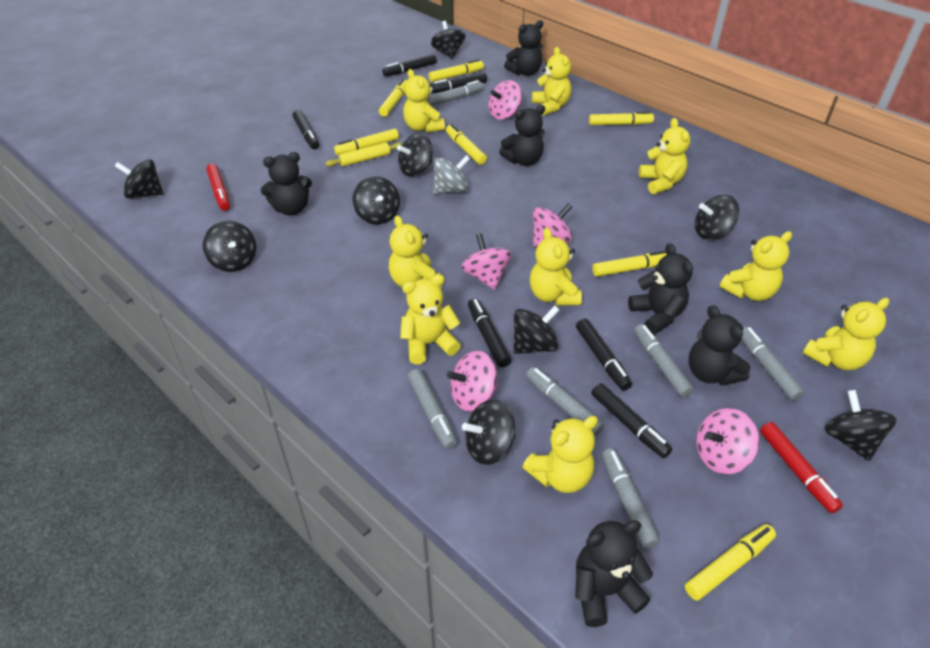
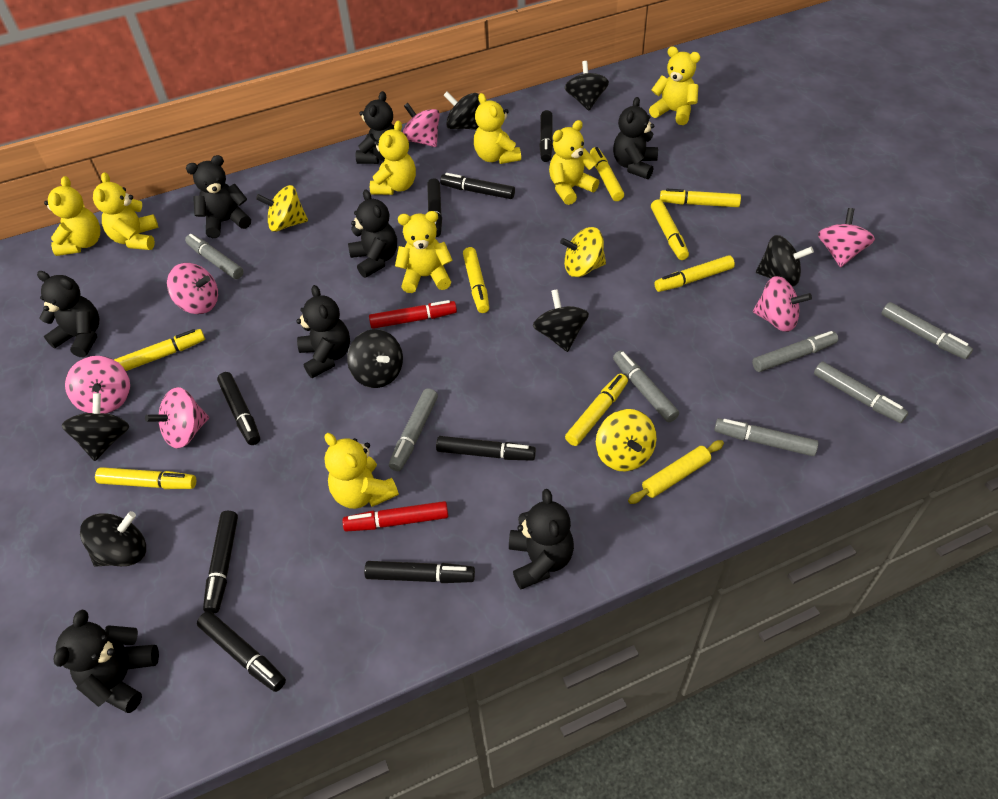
black marker: 6 -> 8
black spinning top: 9 -> 7
black teddy bear: 6 -> 8
grey marker: 6 -> 7
grey spinning top: 1 -> 0
pink spinning top: 5 -> 6
yellow marker: 7 -> 8
yellow spinning top: 0 -> 3
yellow teddy bear: 9 -> 8

